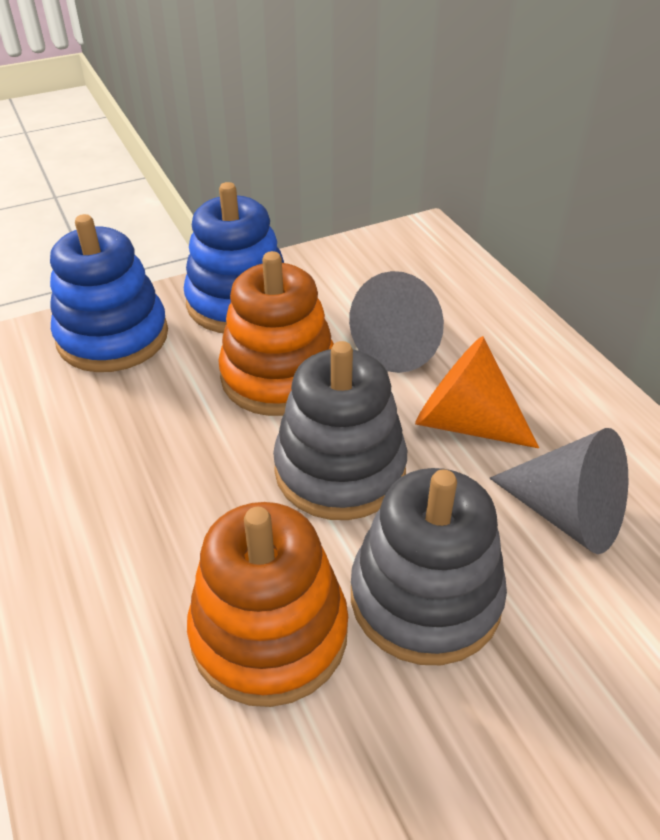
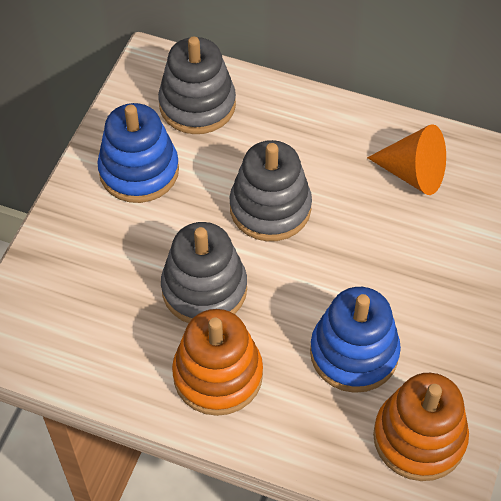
grey cone: 2 -> 0
grey stacking toy: 2 -> 3

